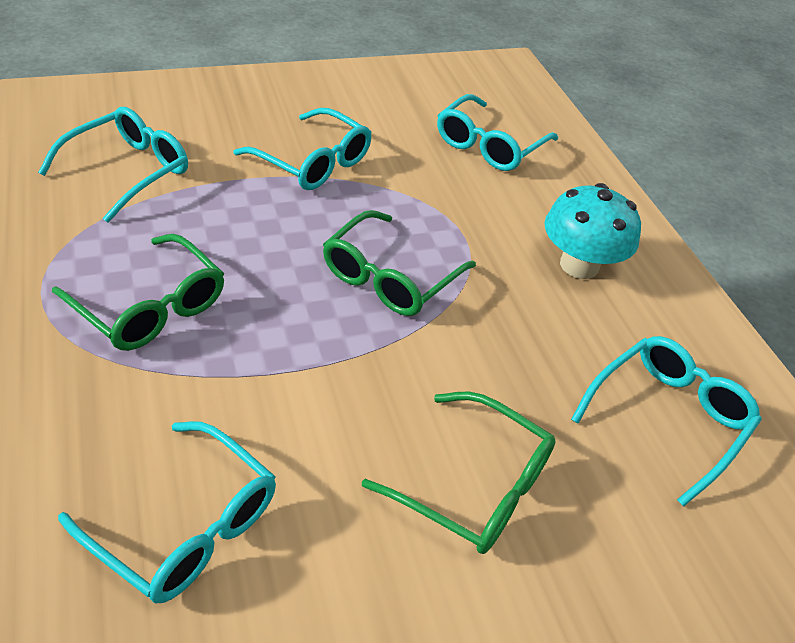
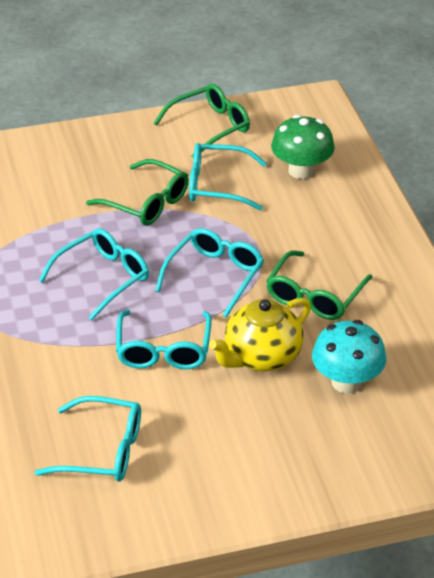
green mushroom: 0 -> 1
yellow teapot: 0 -> 1

